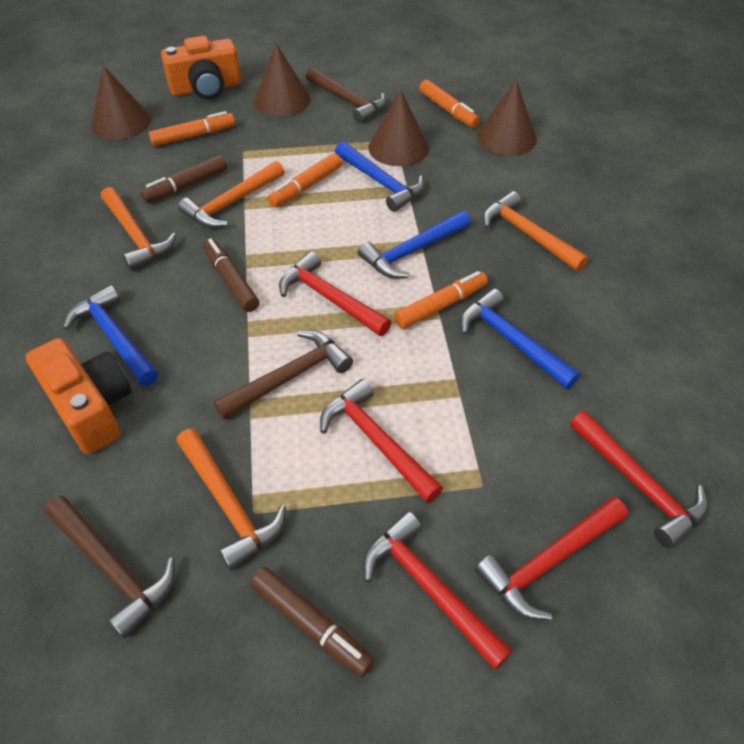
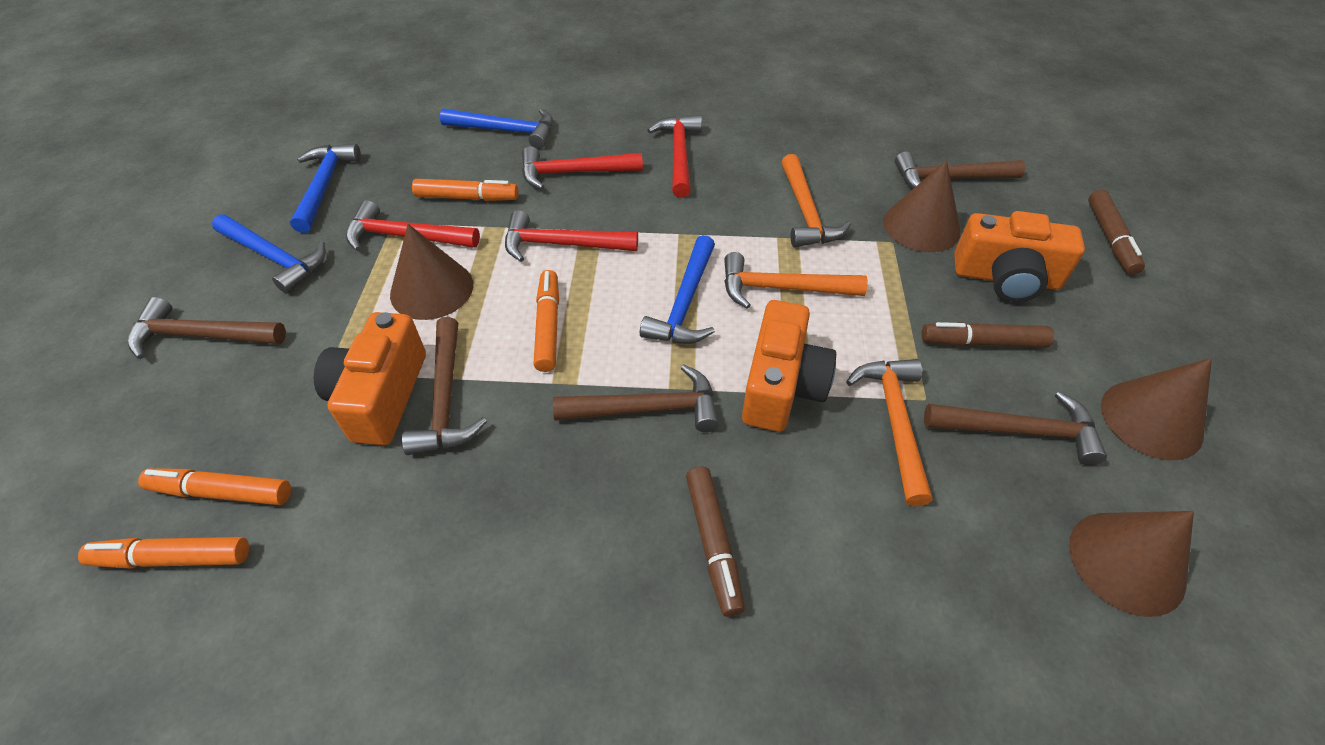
brown hammer: 3 -> 5
orange camera: 2 -> 3
orange hammer: 4 -> 3
red hammer: 5 -> 4

